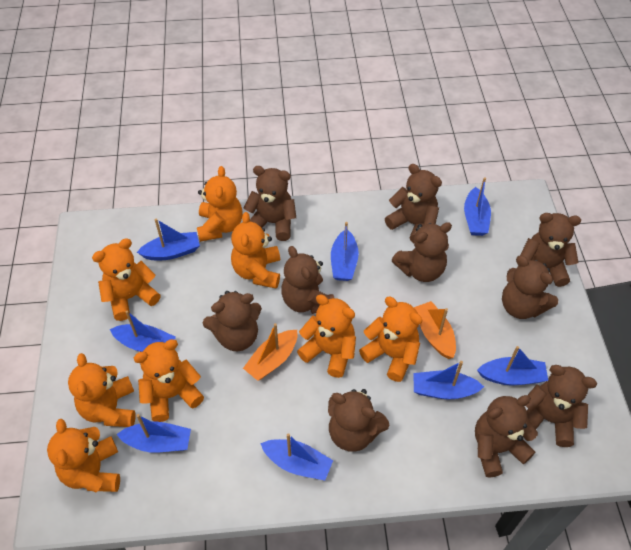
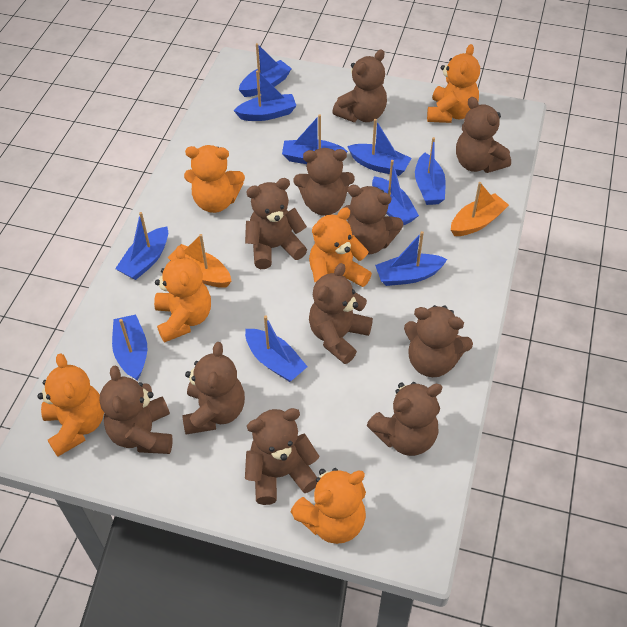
blue boat: 8 -> 10
brown teddy bear: 10 -> 11
orange teddy bear: 8 -> 6

